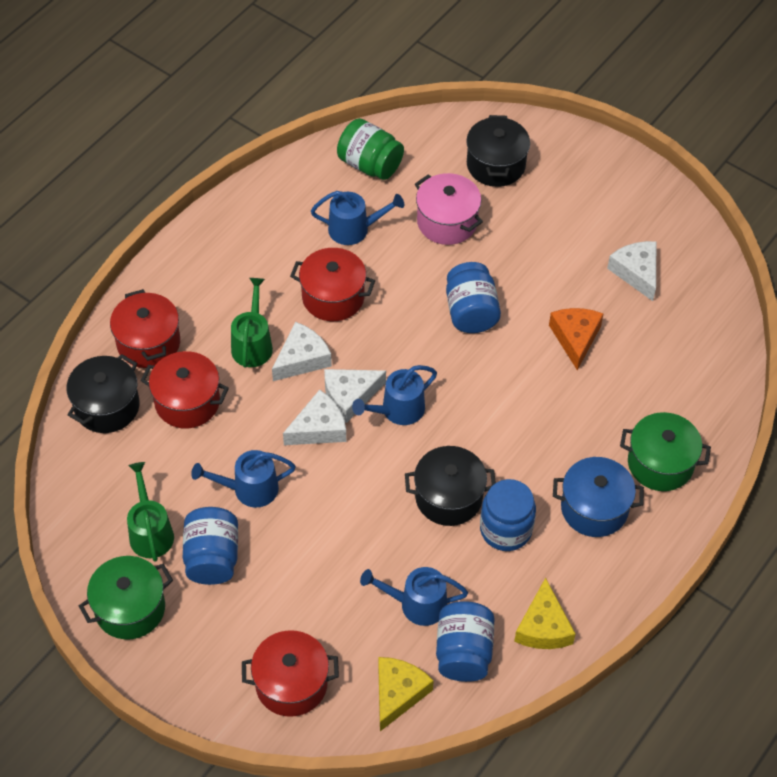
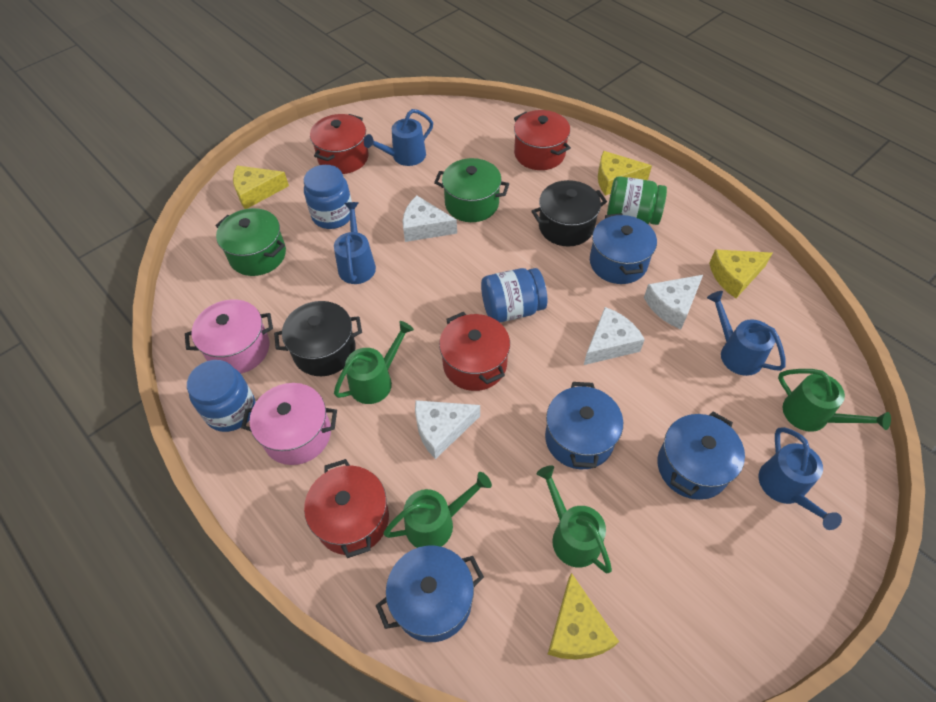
black pot: 3 -> 2
blue jar: 4 -> 3
blue pot: 1 -> 4
green watering can: 2 -> 4
orange cheese: 1 -> 0
pink pot: 1 -> 2
yellow cheese: 2 -> 4

